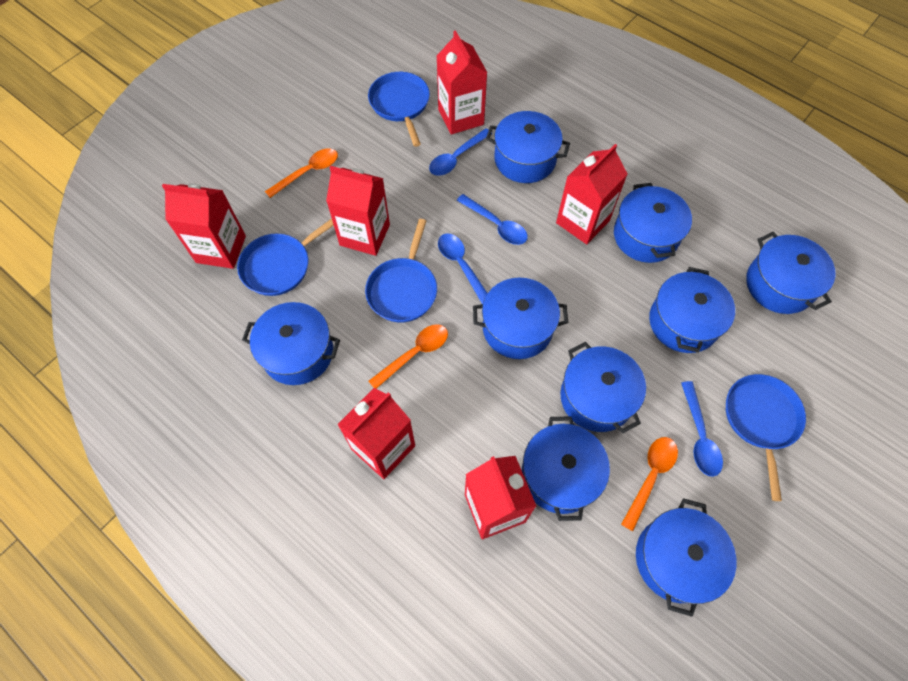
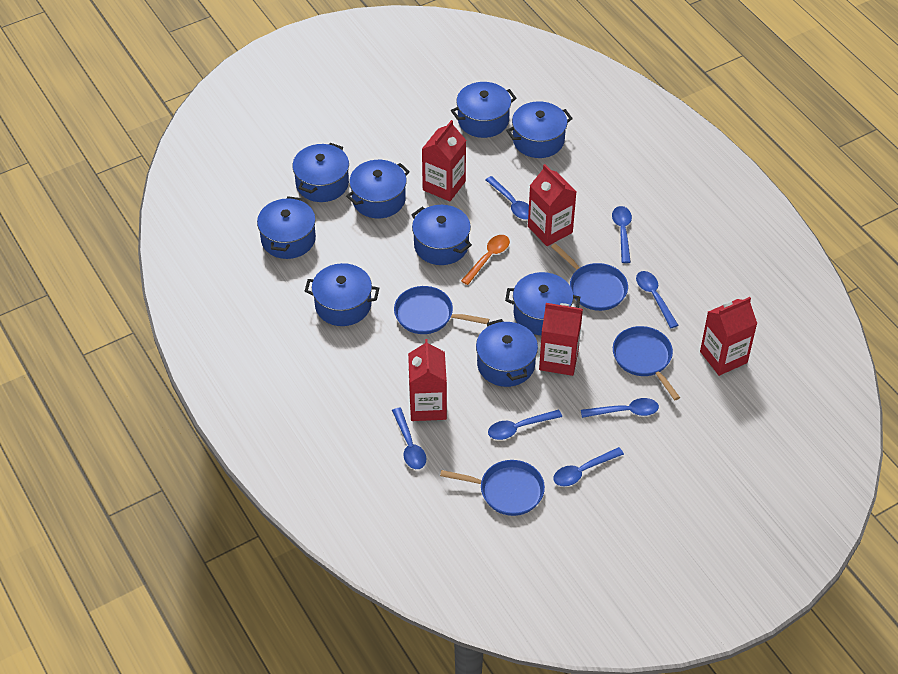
blue spoon: 4 -> 7
orange spoon: 3 -> 1
red carton: 6 -> 5

